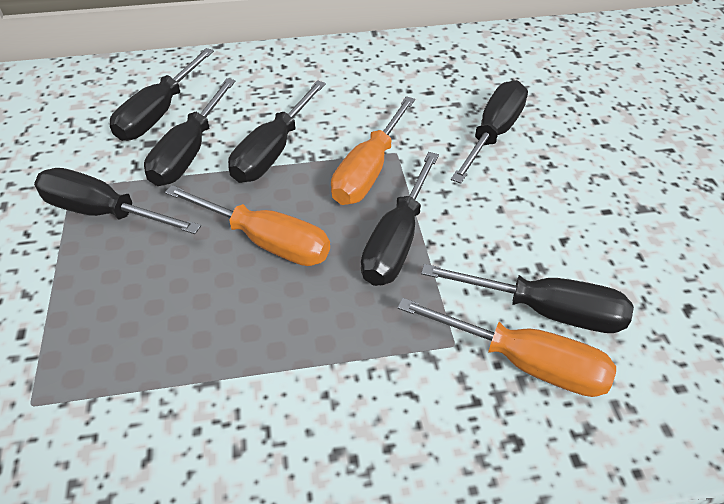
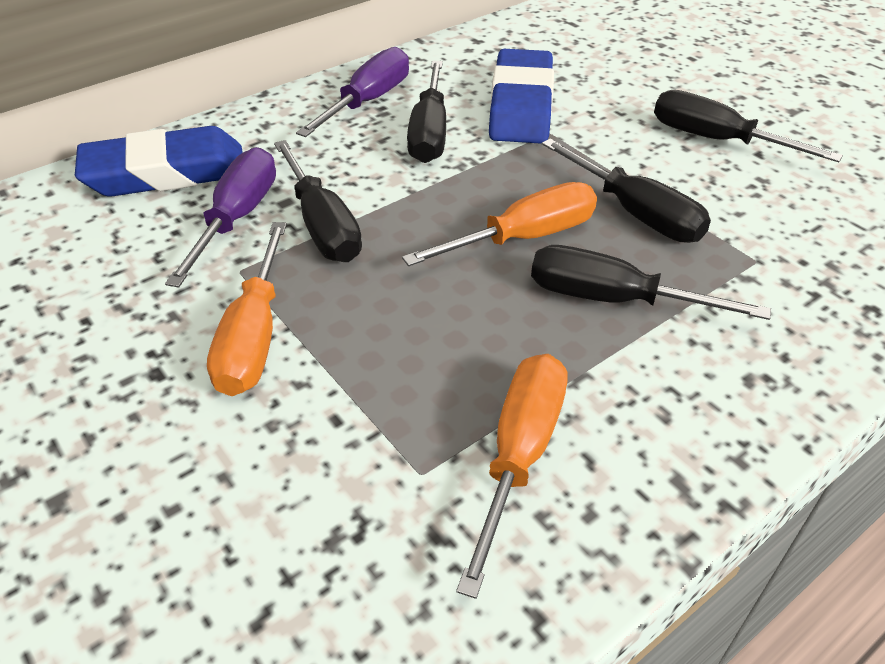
black screwdriver: 7 -> 5
blue eraser: 0 -> 2
purple screwdriver: 0 -> 2

